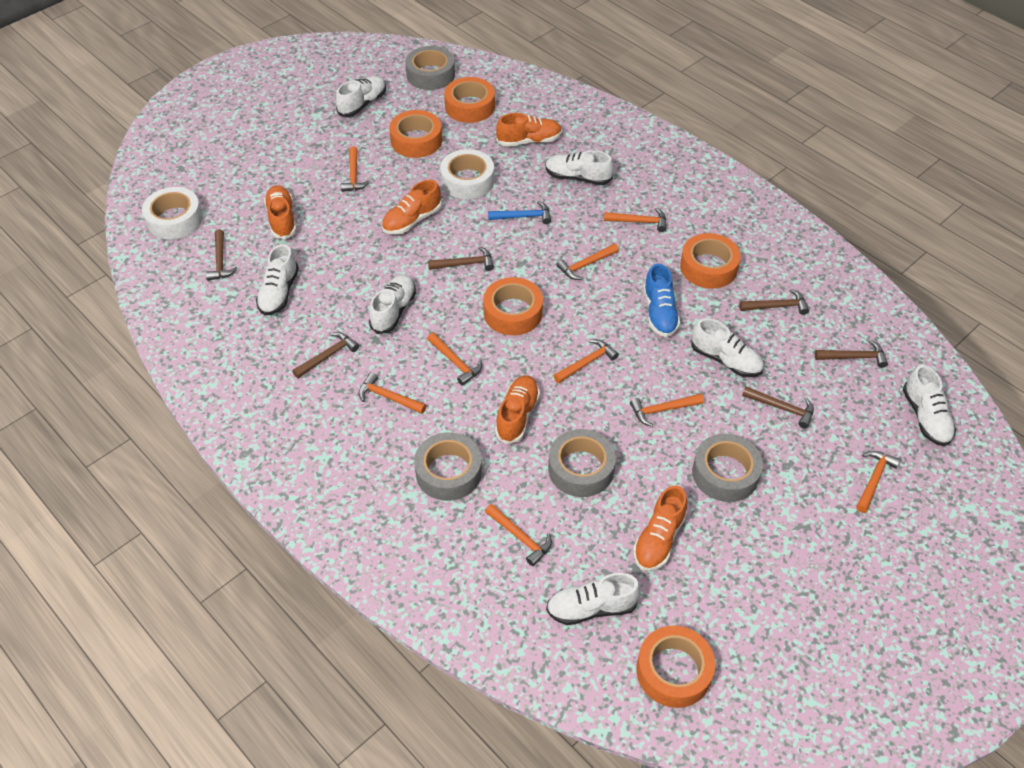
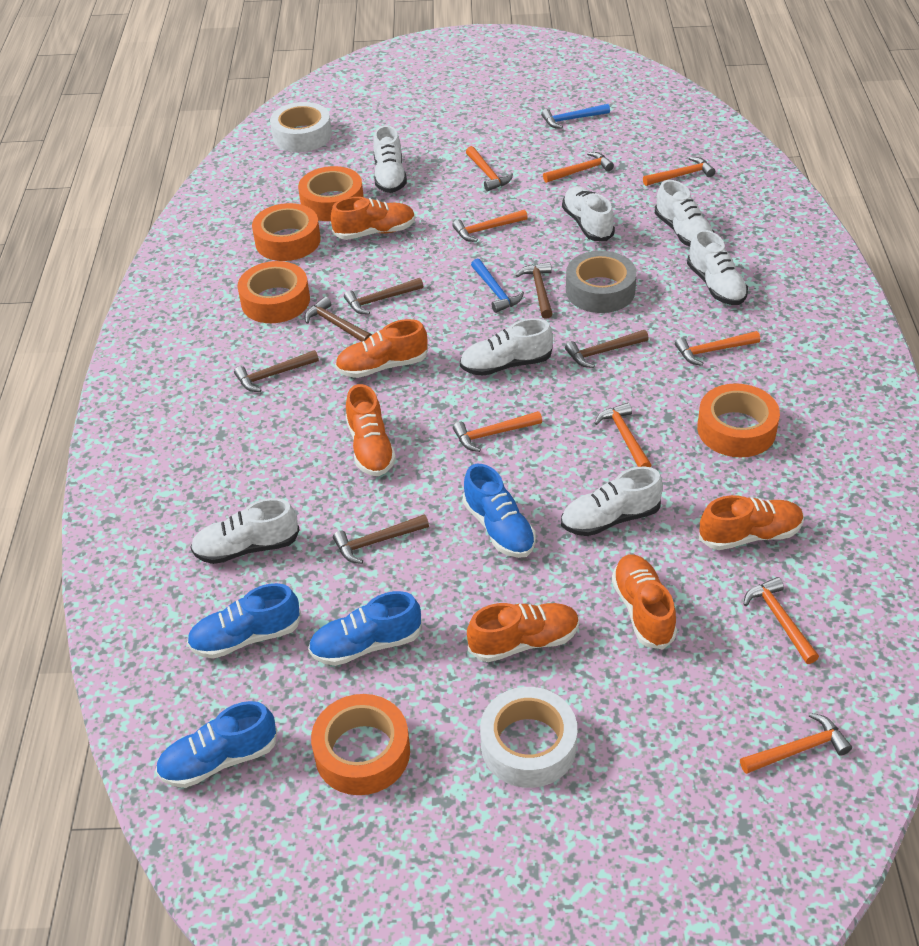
blue hammer: 1 -> 2
blue shoe: 1 -> 4
grey tape: 4 -> 1
orange shoe: 5 -> 6

